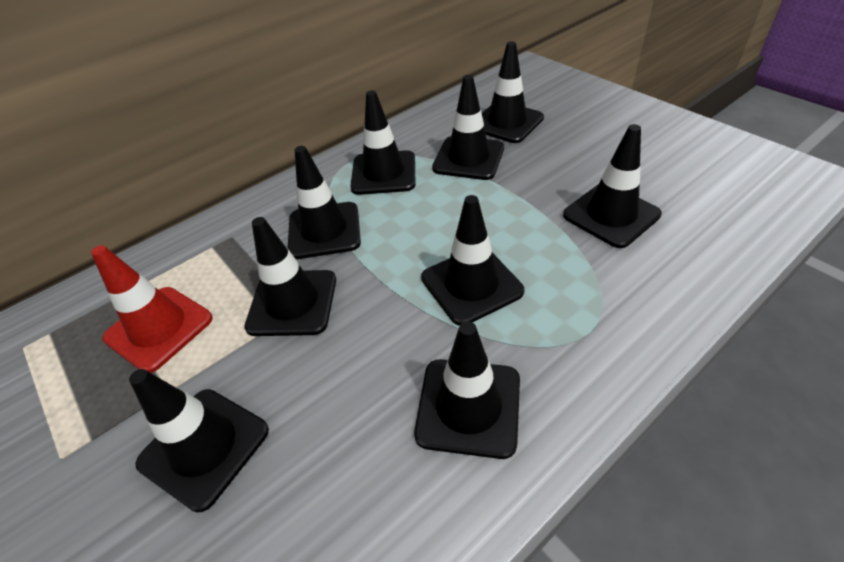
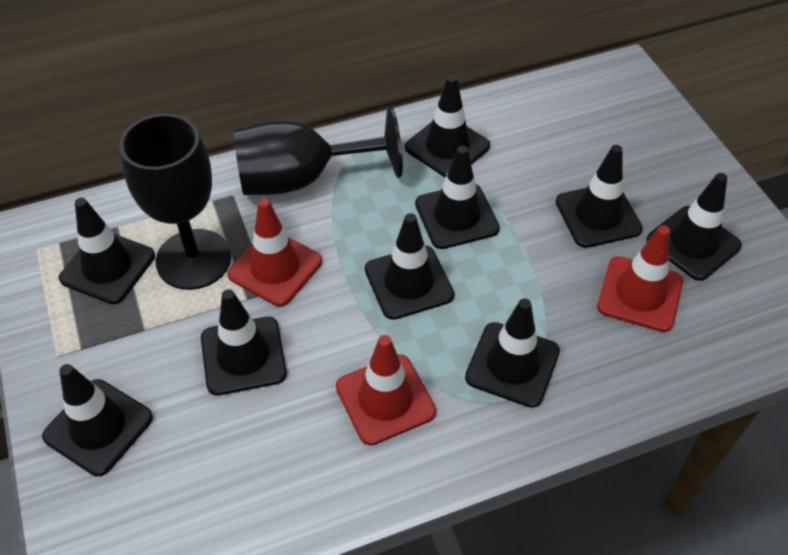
black goblet: 0 -> 2
red traffic cone: 1 -> 3

